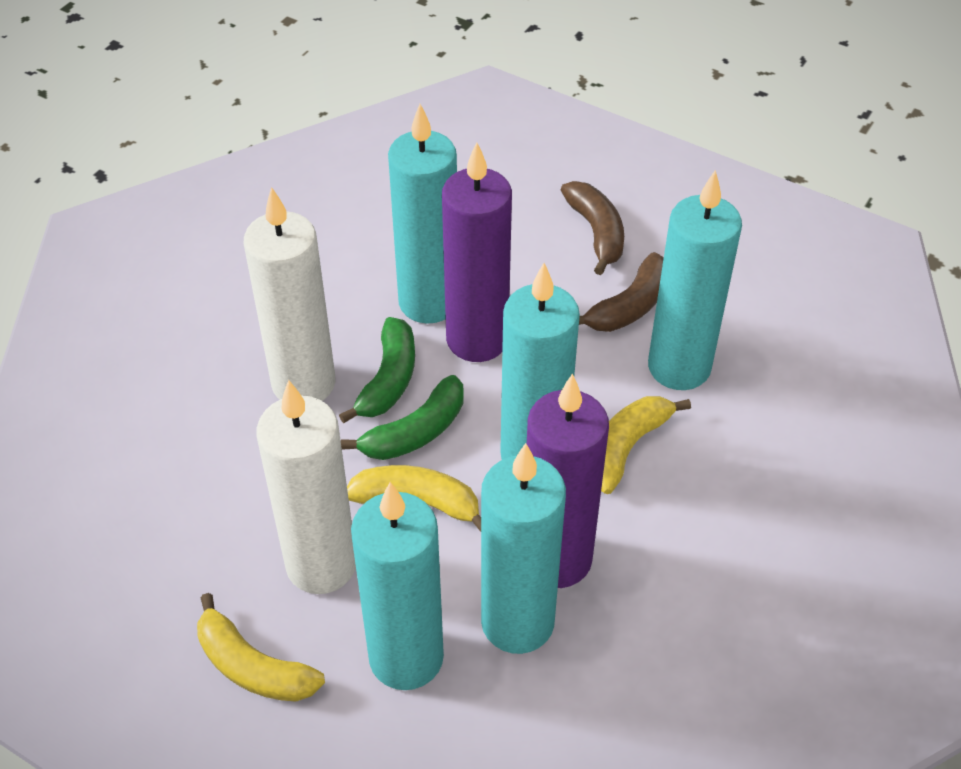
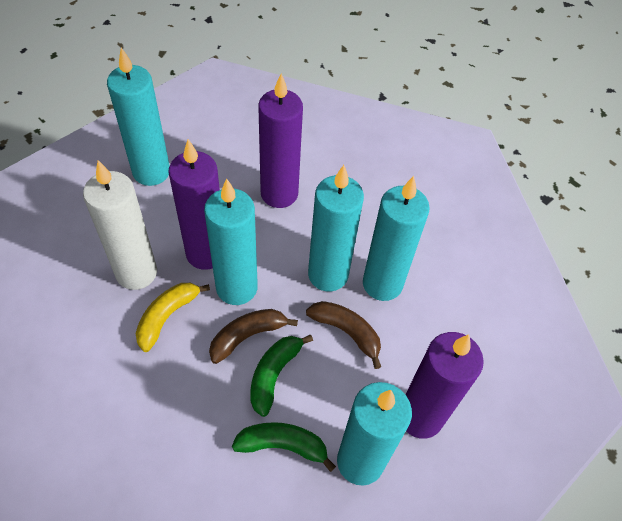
purple candle: 2 -> 3
white candle: 2 -> 1
yellow banana: 3 -> 1

